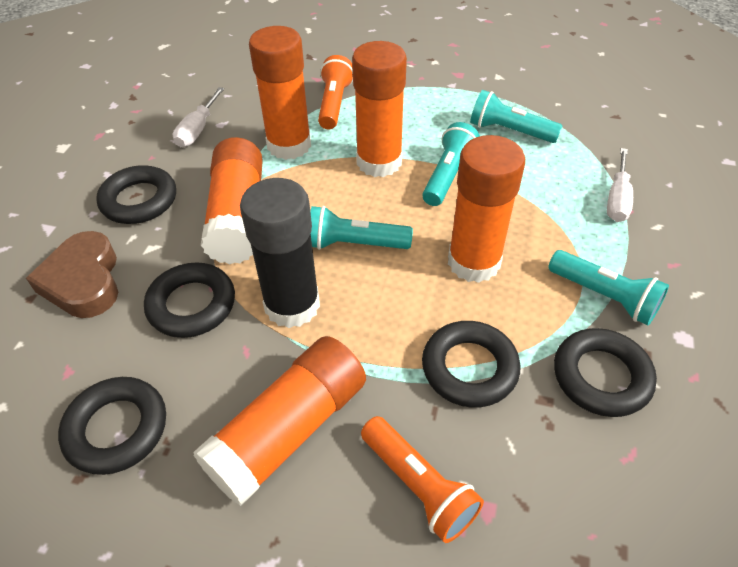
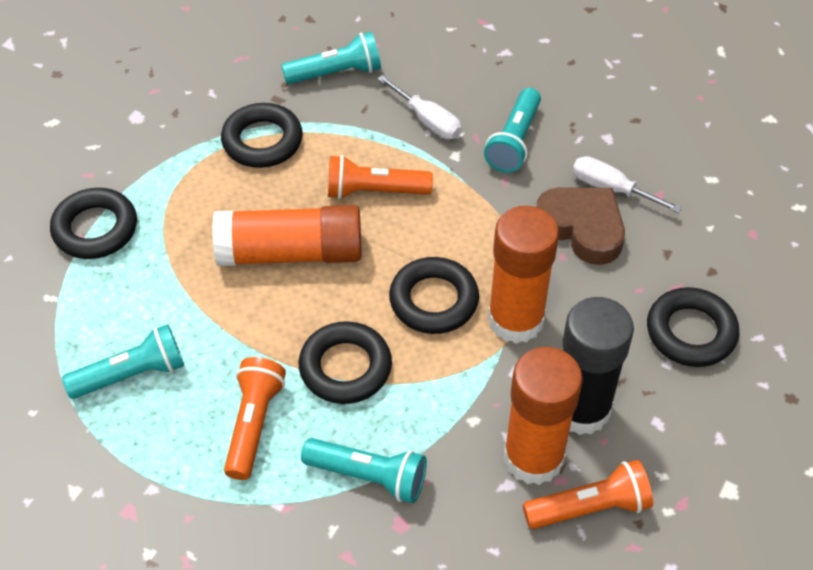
orange flashlight: 2 -> 3
orange glue stick: 5 -> 3

